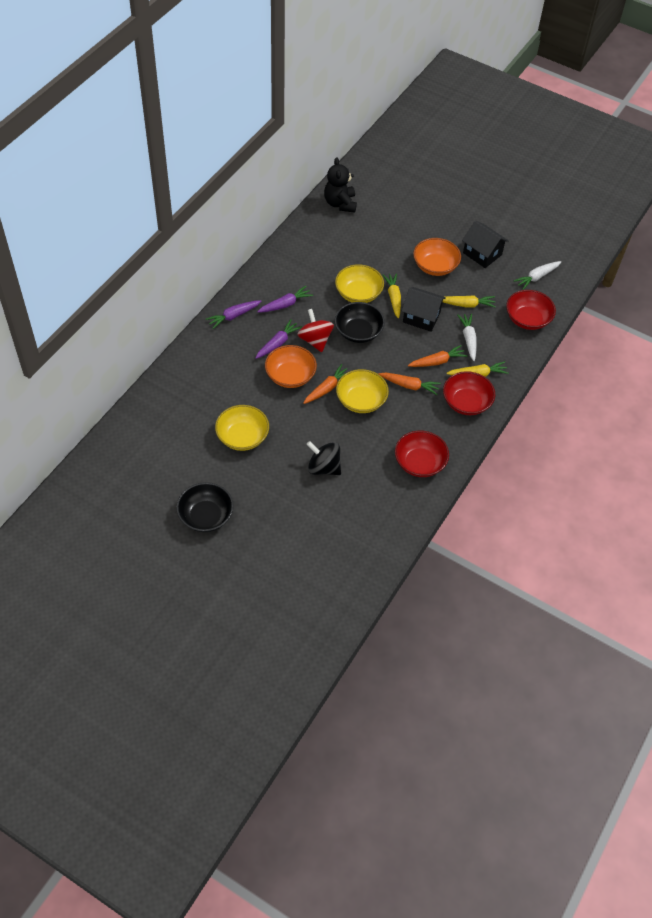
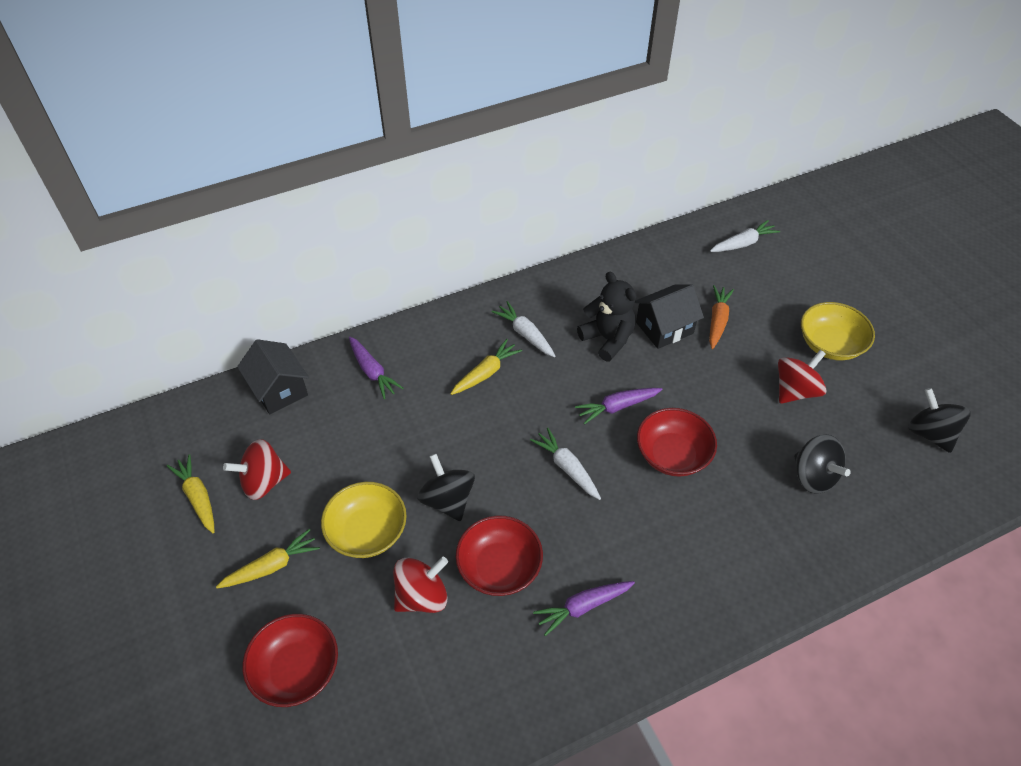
black bowl: 2 -> 0
black spinning top: 1 -> 3
orange bowl: 2 -> 0
orange carrot: 3 -> 1
red spinning top: 1 -> 3
white carrot: 2 -> 3
yellow bowl: 3 -> 2

